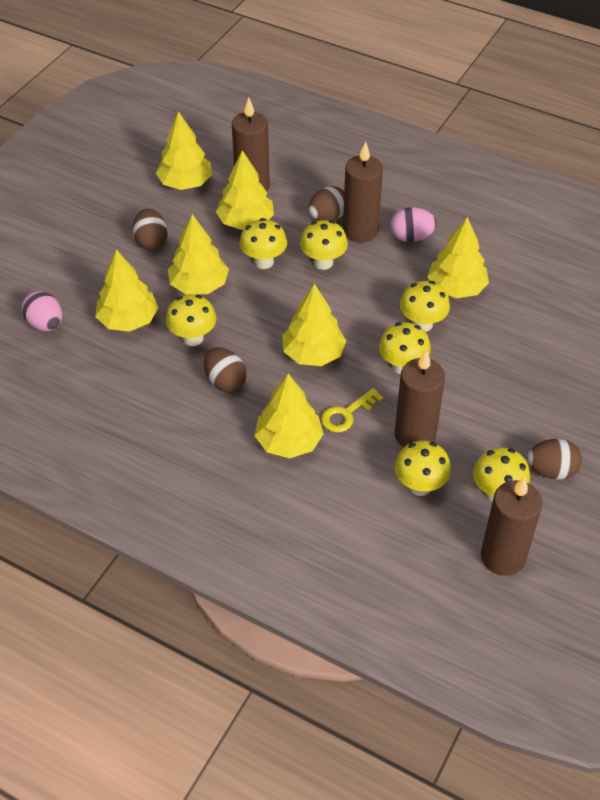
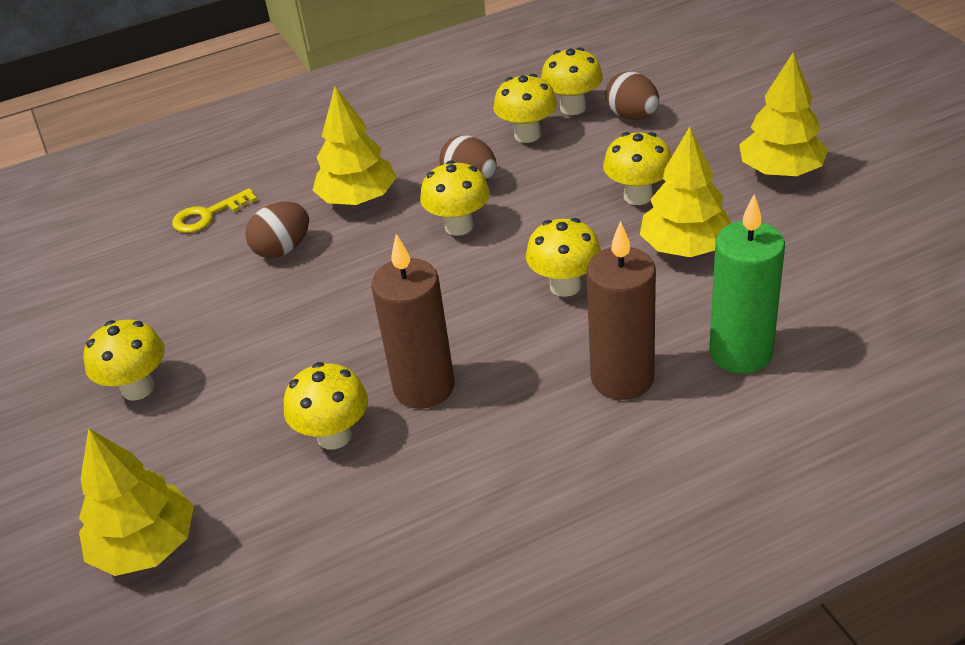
brown candle: 4 -> 2
brown egg: 4 -> 3
green candle: 0 -> 1
pink egg: 2 -> 0
yellow tree: 7 -> 4

